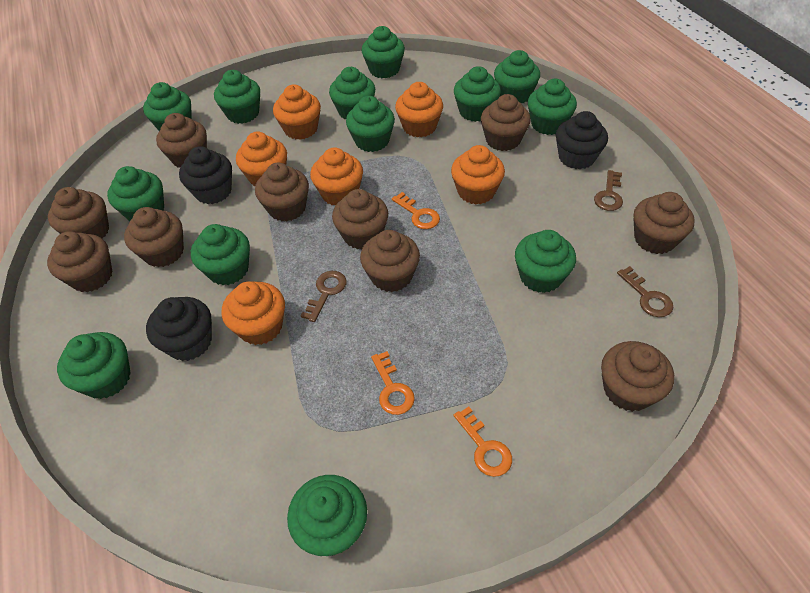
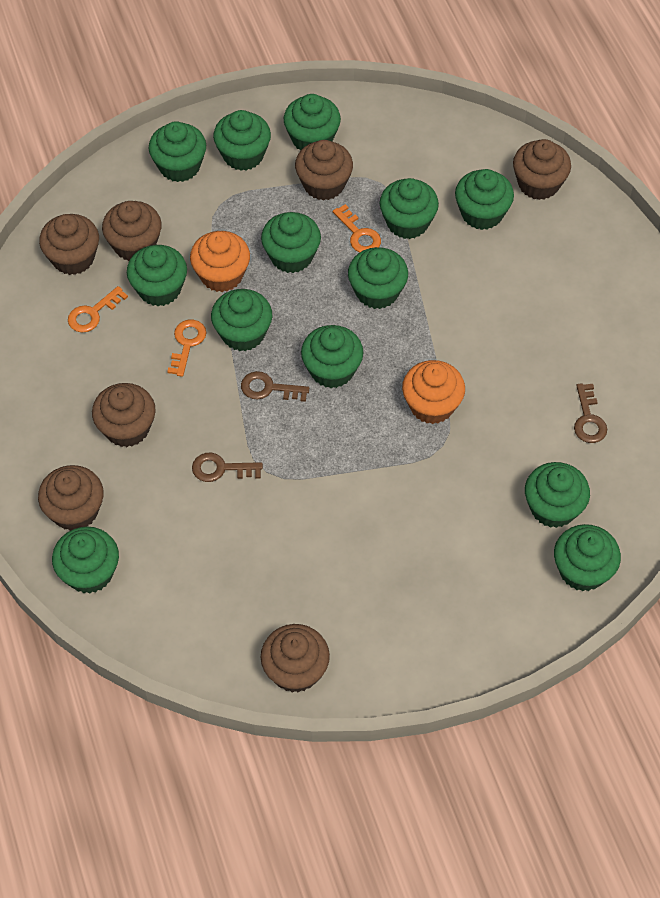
black cupcake: 3 -> 0
brown cupcake: 10 -> 7
orange cupcake: 6 -> 2

